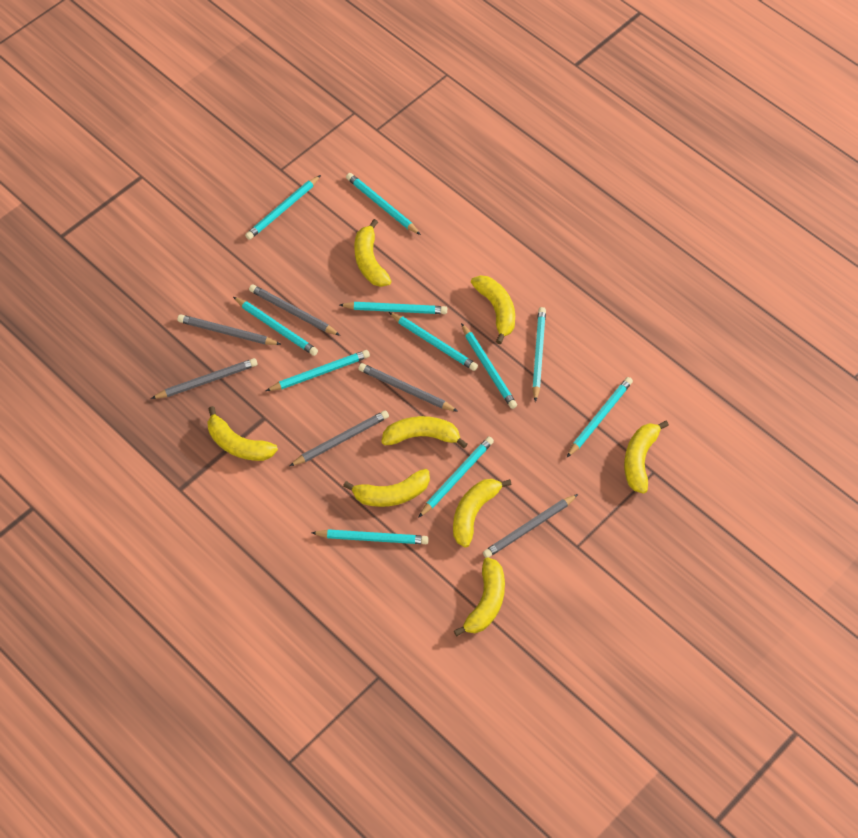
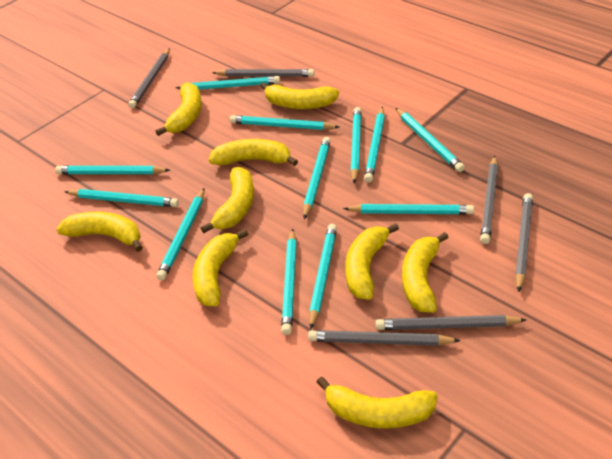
turquoise pencil: 11 -> 12
yellow banana: 8 -> 9

